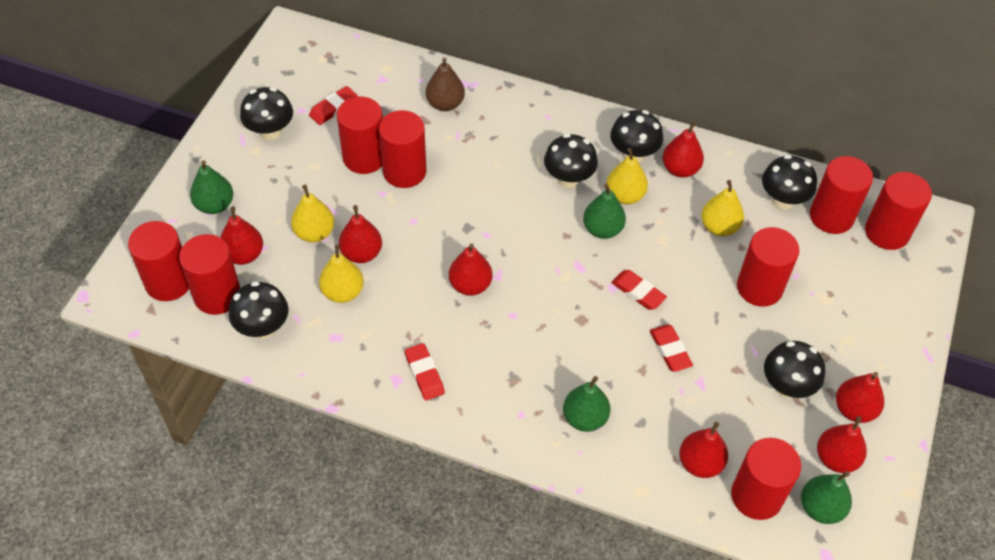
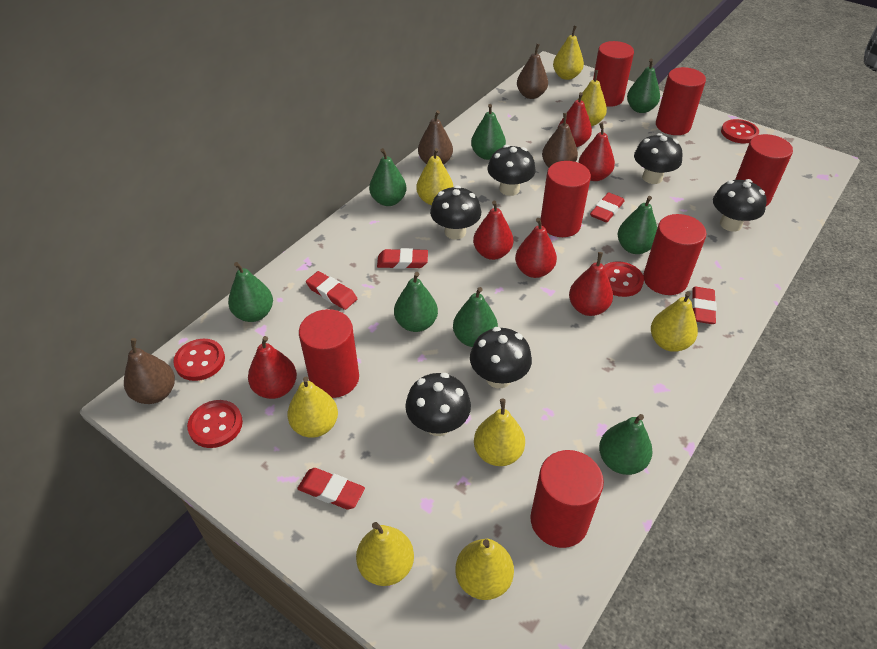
brown pear: 1 -> 4
green pear: 4 -> 8
red button: 0 -> 4
red cylinder: 8 -> 7
red eraser: 4 -> 5
red pear: 7 -> 6
yellow pear: 4 -> 8

